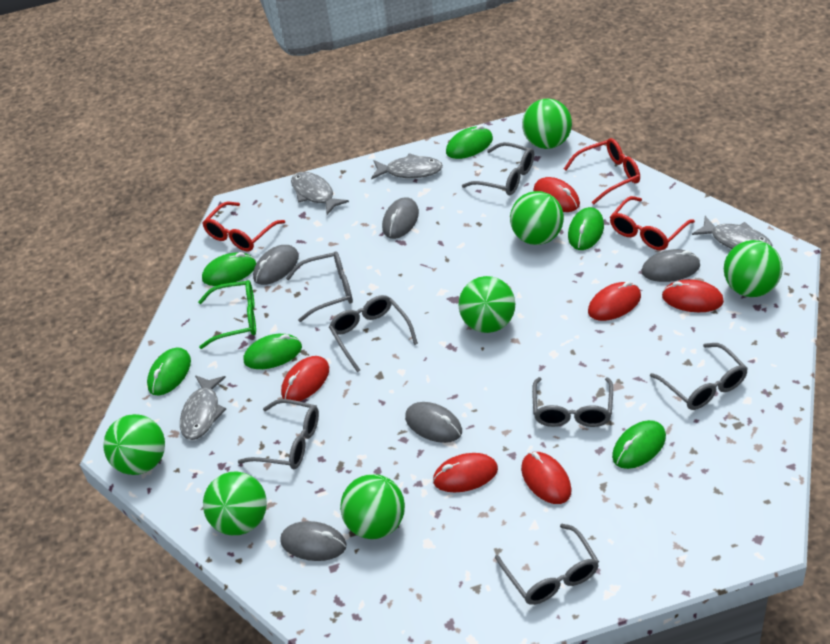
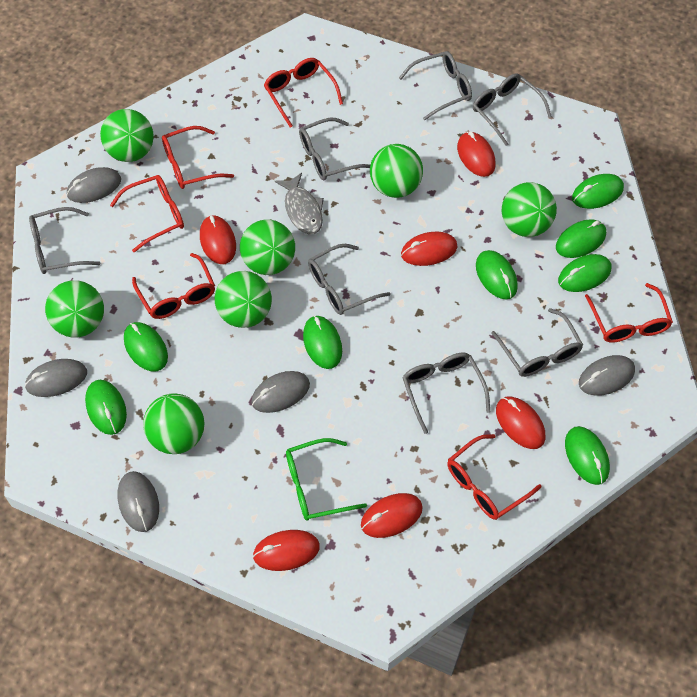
green mouse: 6 -> 8
grey fish: 4 -> 1
red glasses: 3 -> 6

